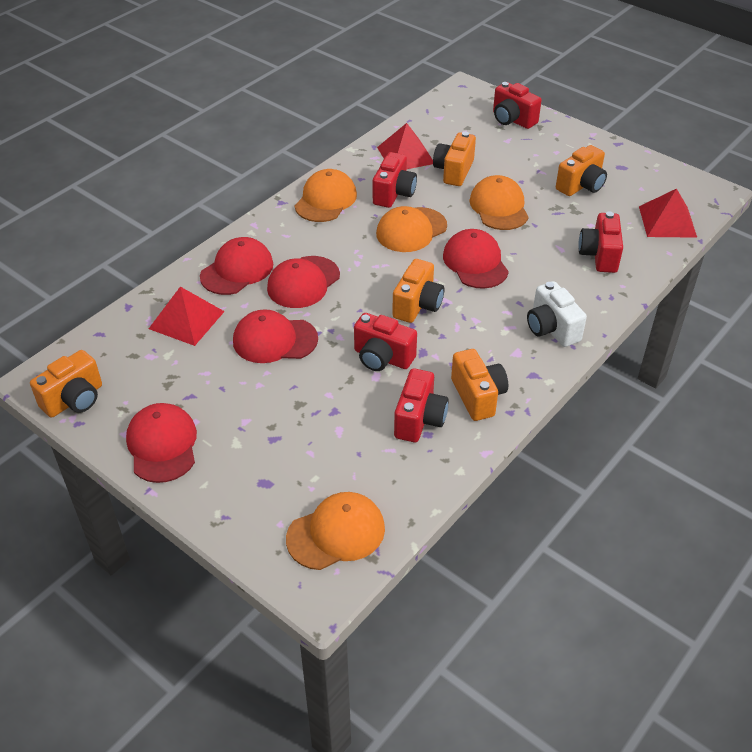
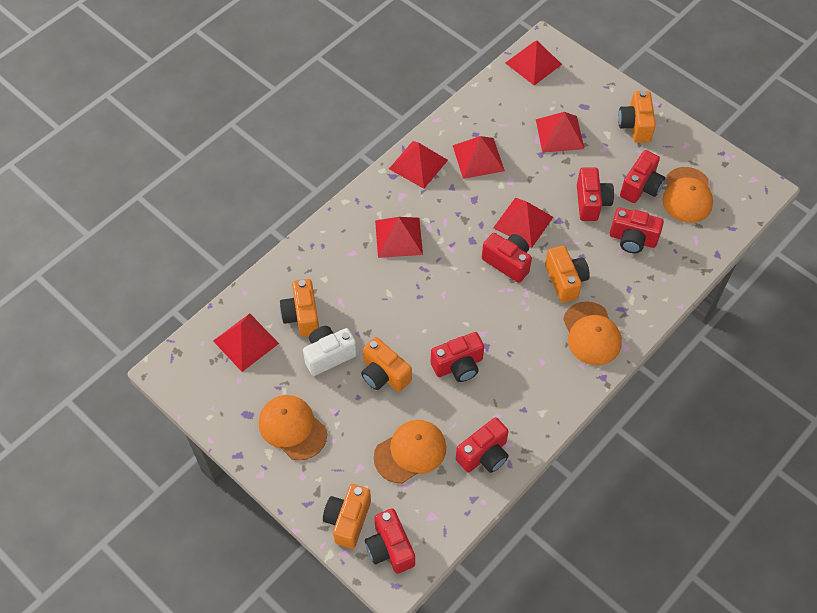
red camera: 5 -> 7
red cap: 5 -> 0
red pyramid: 3 -> 7

